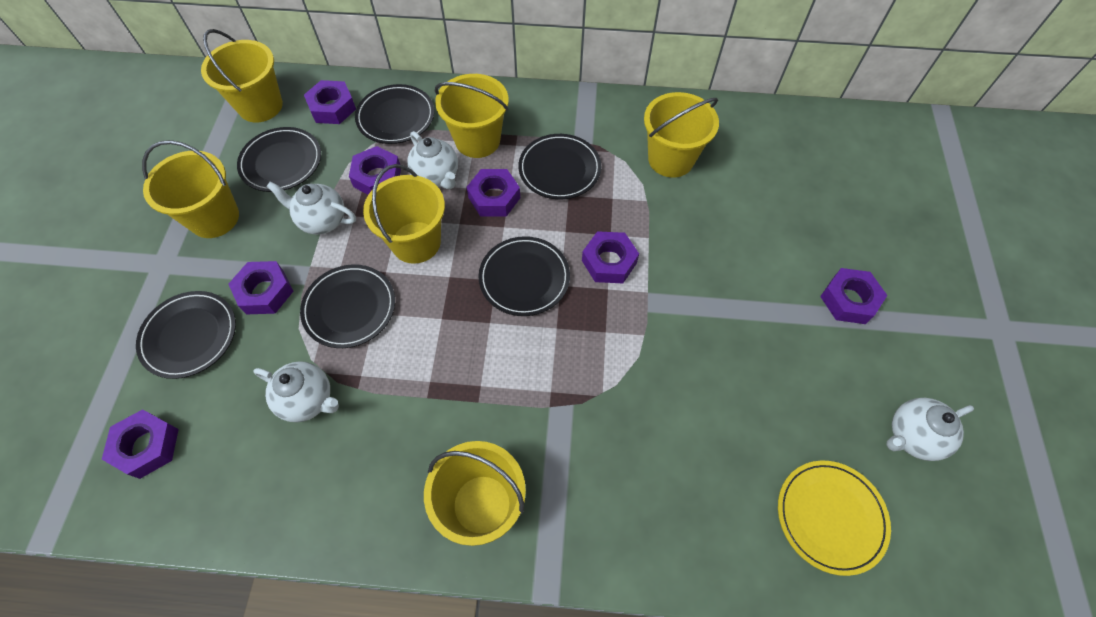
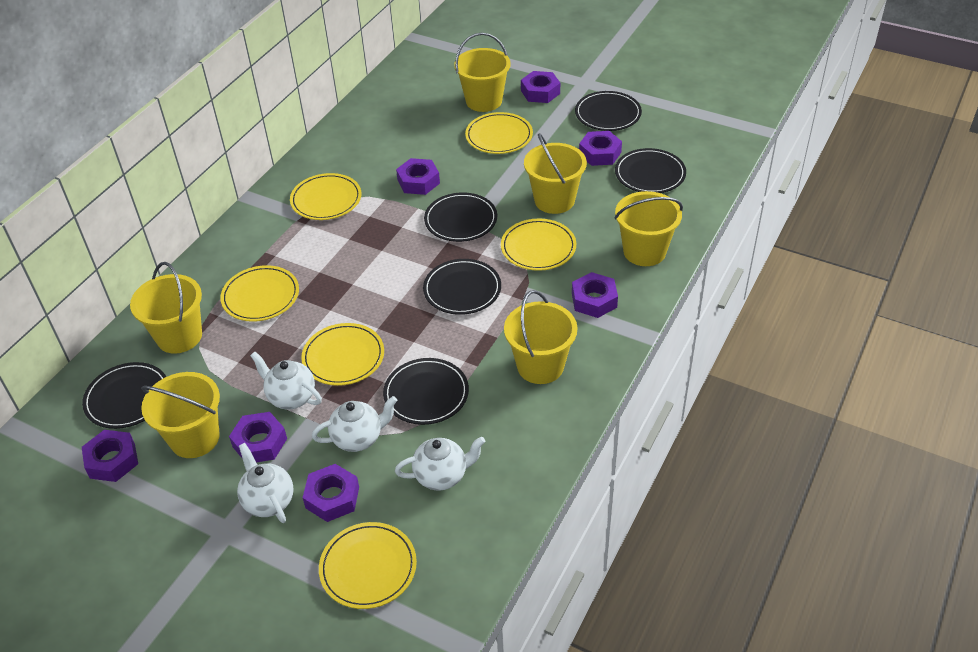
yellow plate: 1 -> 6

